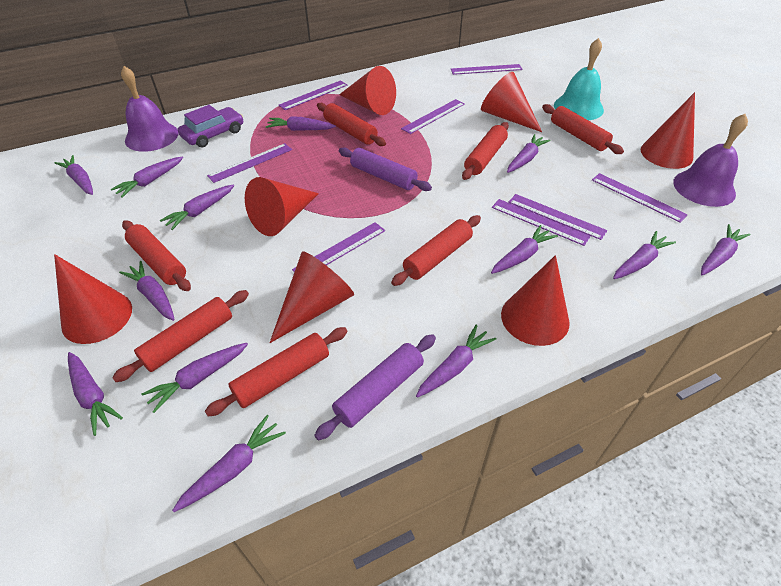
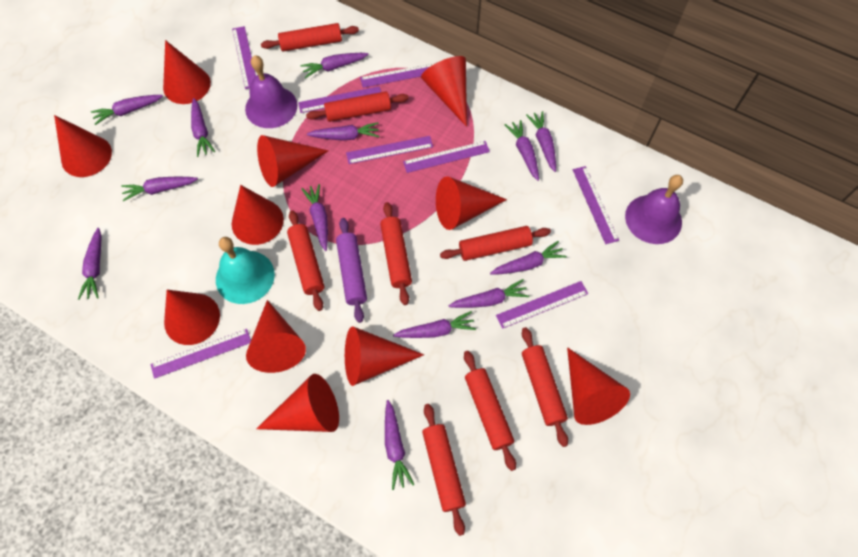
purple car: 1 -> 0
purple rolling pin: 2 -> 1
red cone: 7 -> 11
red rolling pin: 7 -> 8

